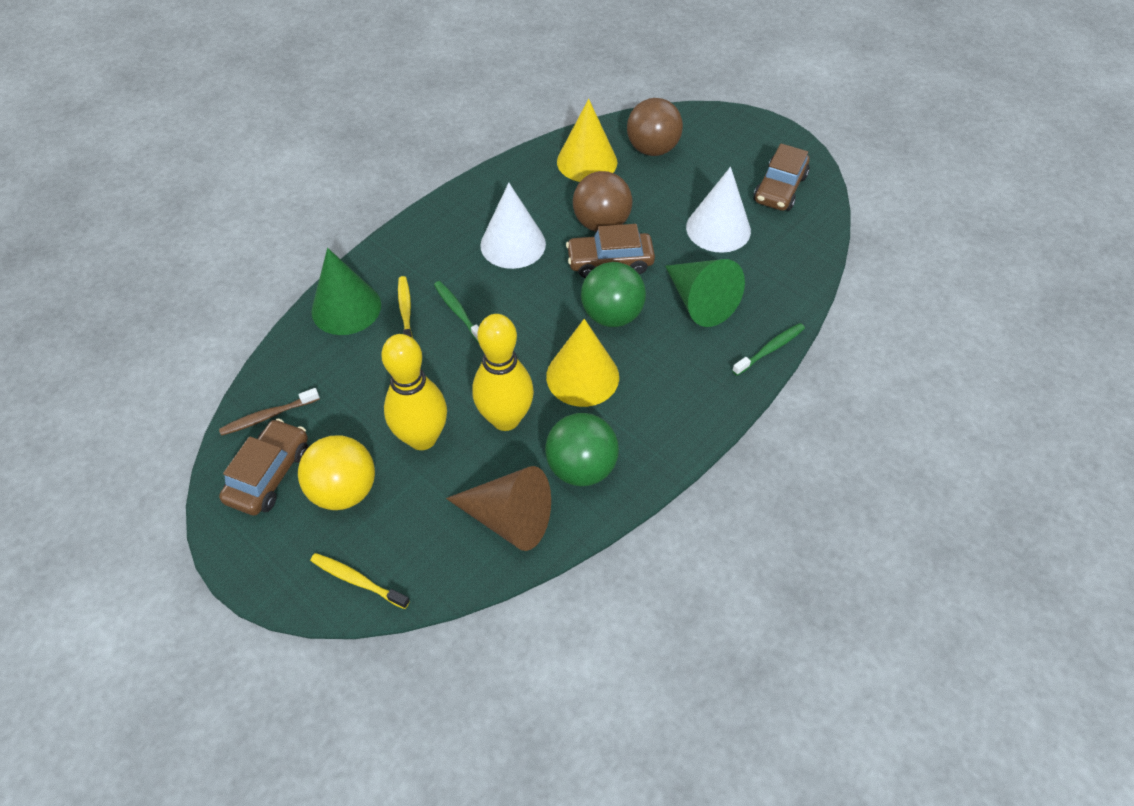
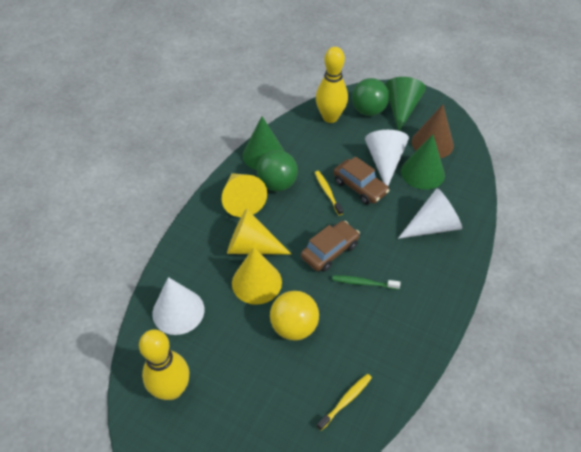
brown ball: 2 -> 0
brown car: 3 -> 2
brown toothbrush: 1 -> 0
green cone: 2 -> 3
green toothbrush: 2 -> 1
white cone: 2 -> 3
yellow cone: 2 -> 3

